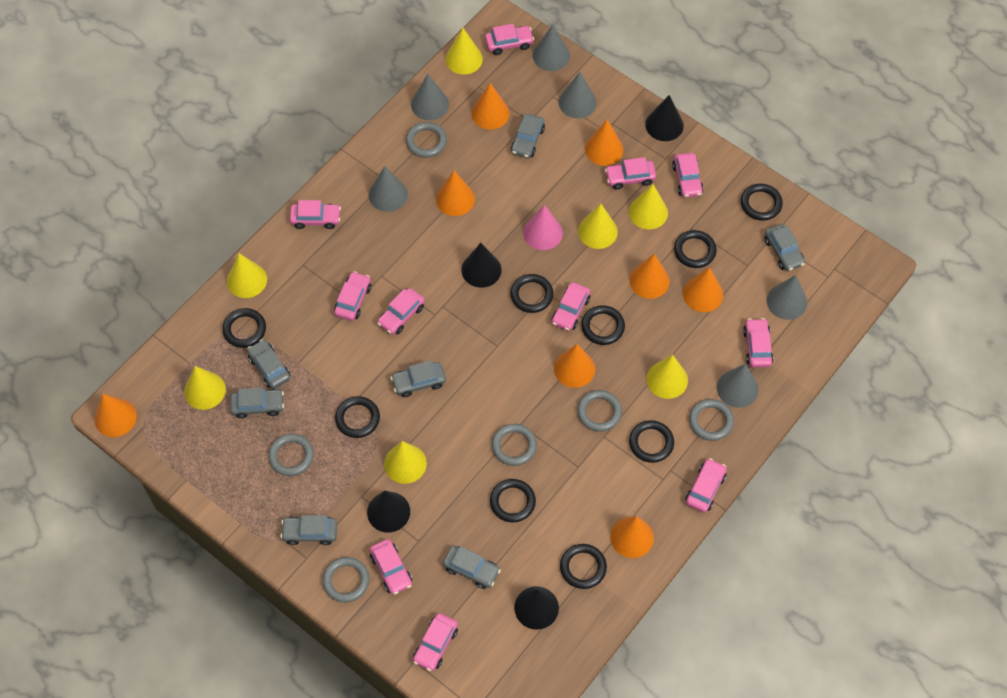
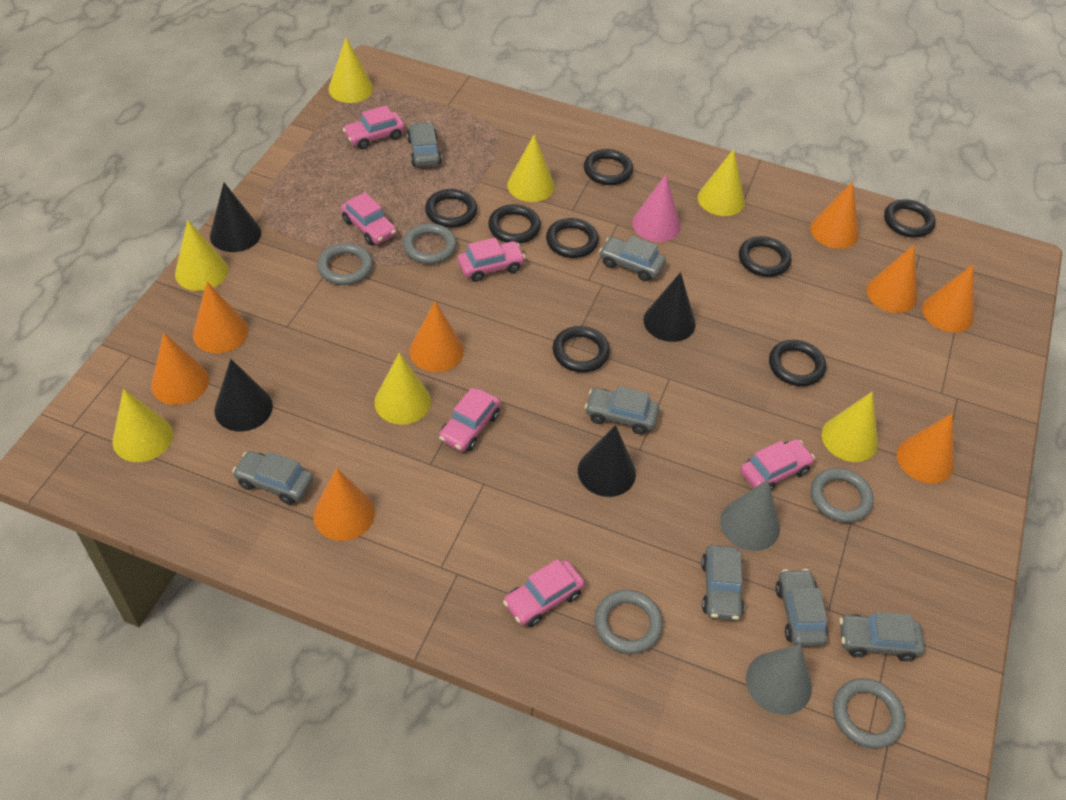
black ring: 9 -> 8
grey cone: 6 -> 2
grey ring: 6 -> 5
pink car: 11 -> 6

